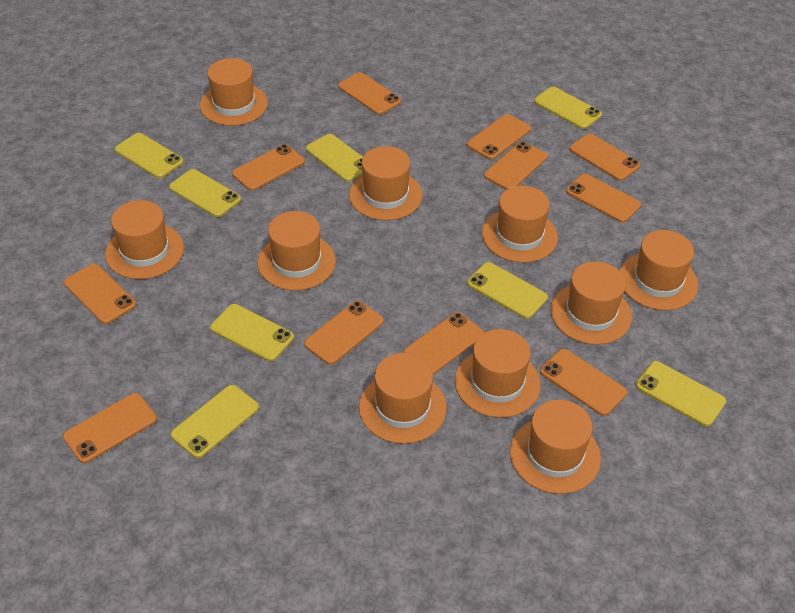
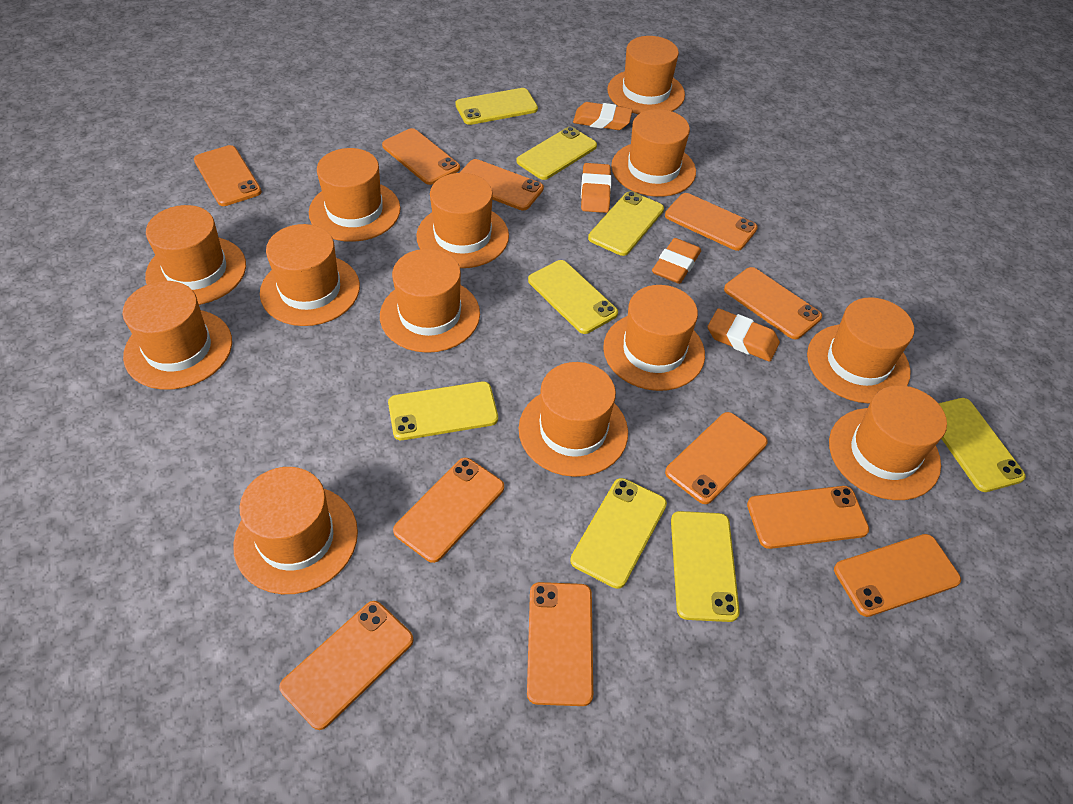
orange eraser: 0 -> 4
orange hat: 10 -> 13

